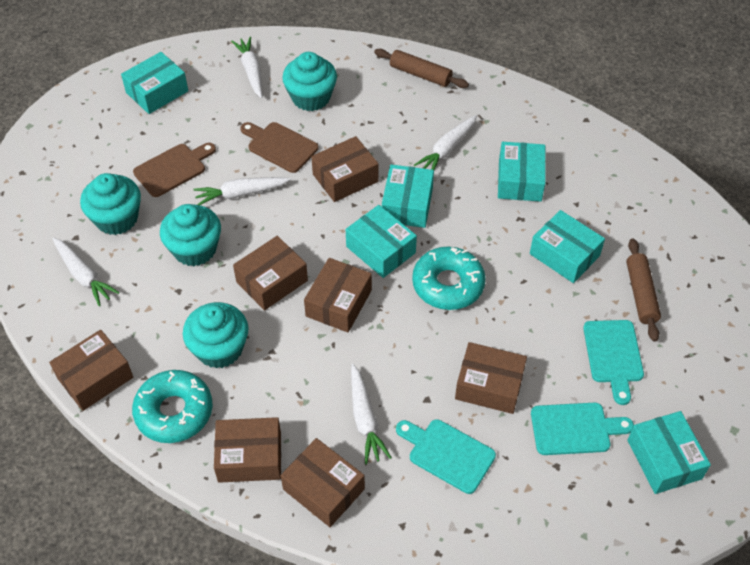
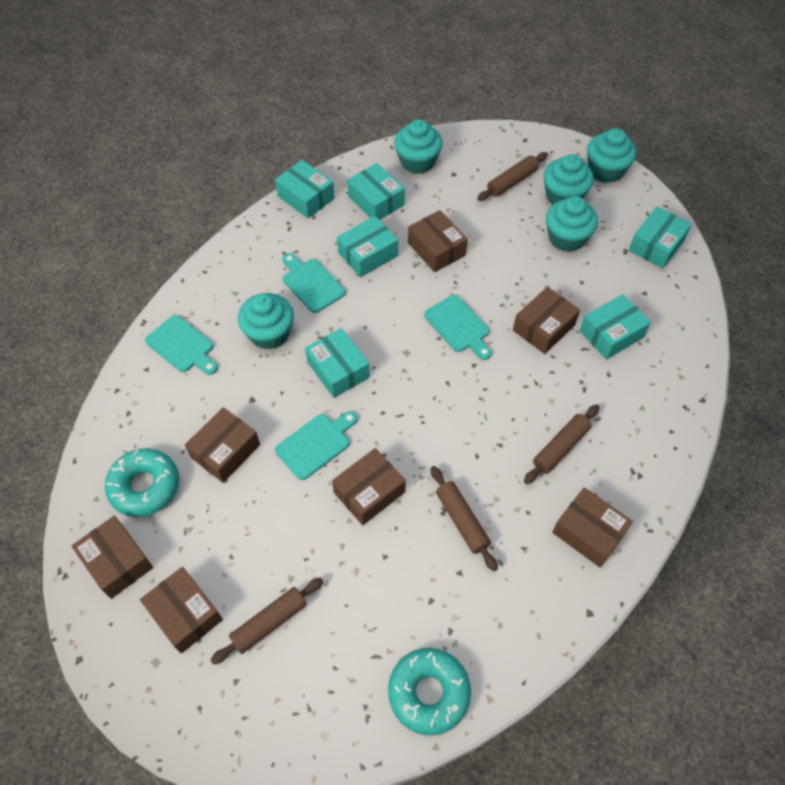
brown cutting board: 2 -> 0
brown rolling pin: 2 -> 4
turquoise cupcake: 4 -> 5
turquoise cutting board: 3 -> 4
white carrot: 5 -> 0

